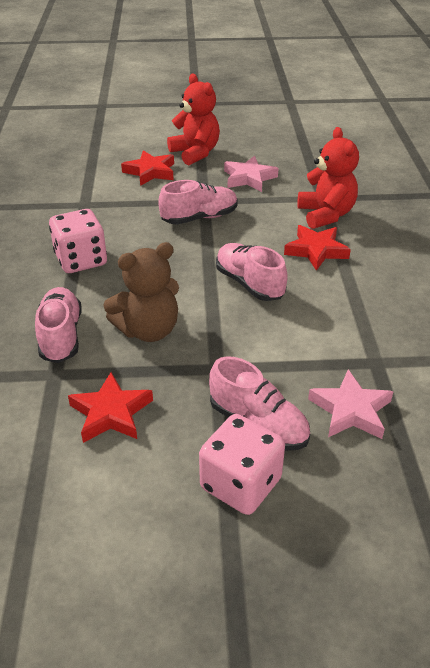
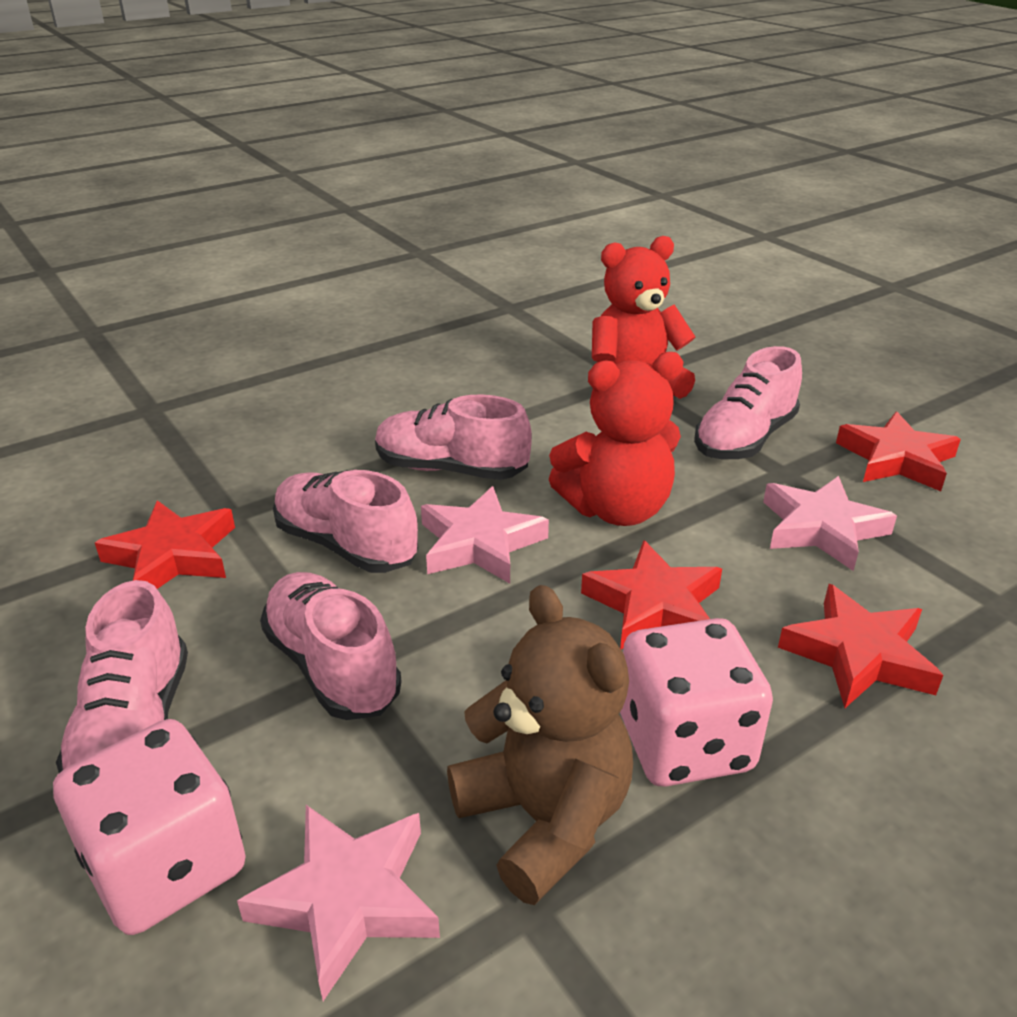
pink shoe: 4 -> 5
pink star: 2 -> 3
red star: 3 -> 4

